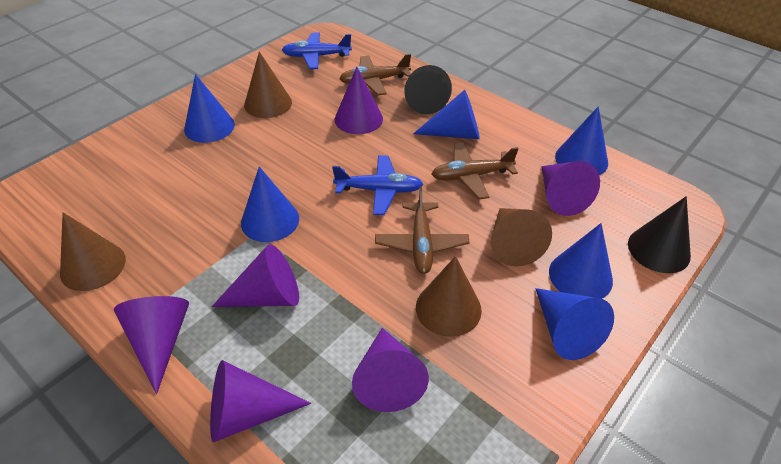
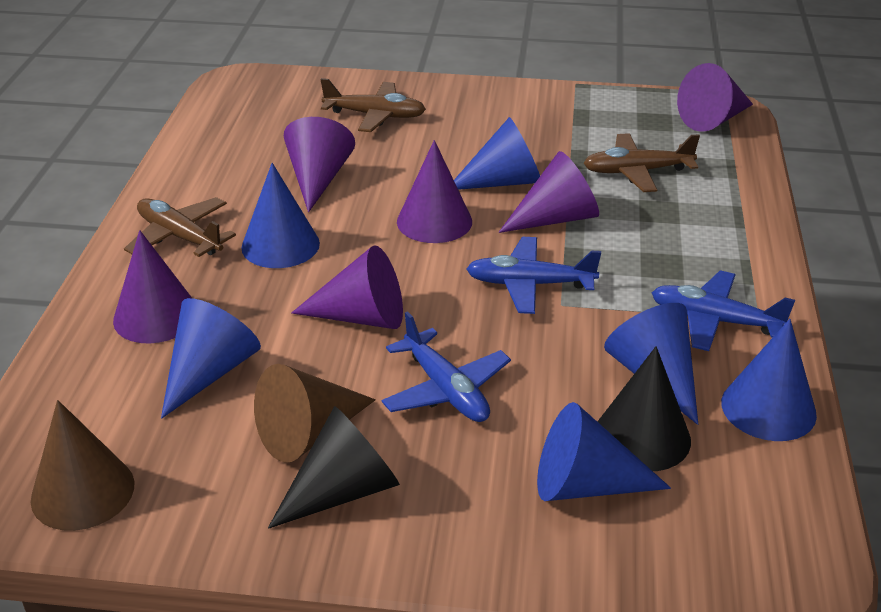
blue plane: 2 -> 3
brown cone: 4 -> 2

